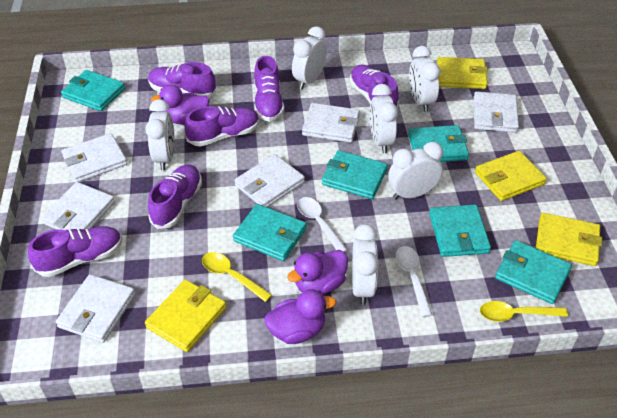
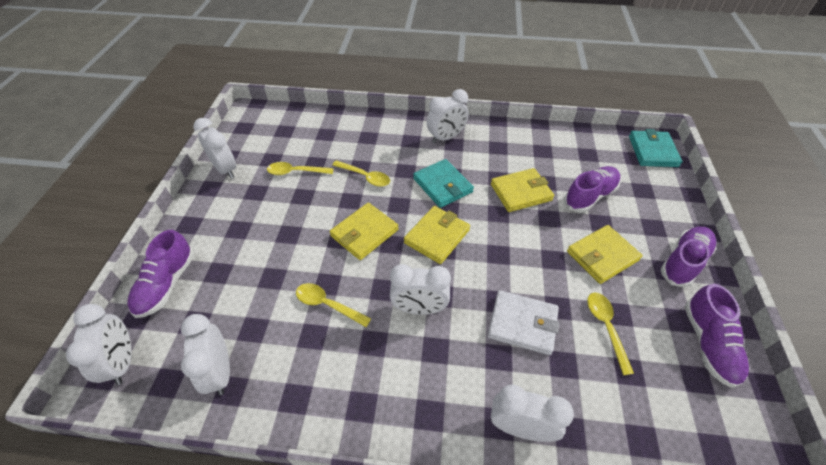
purple duck: 3 -> 0
purple shoe: 6 -> 4
turquoise wallet: 6 -> 2
white spoon: 2 -> 0
white wallet: 6 -> 1
yellow spoon: 2 -> 4

